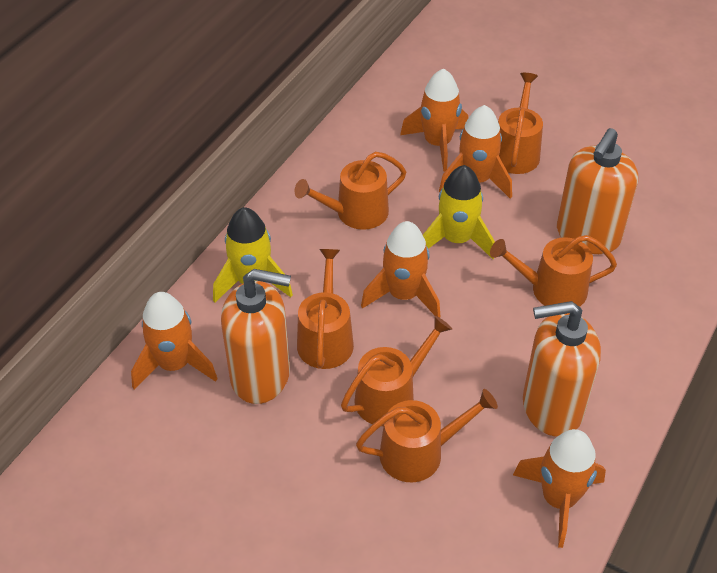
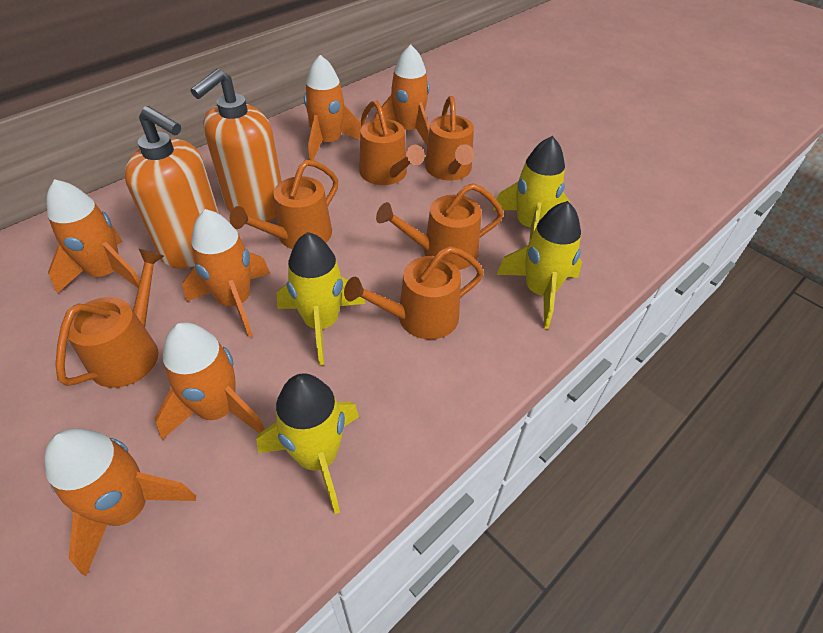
orange rocket: 5 -> 6
orange soap dispenser: 3 -> 2
yellow rocket: 2 -> 4

